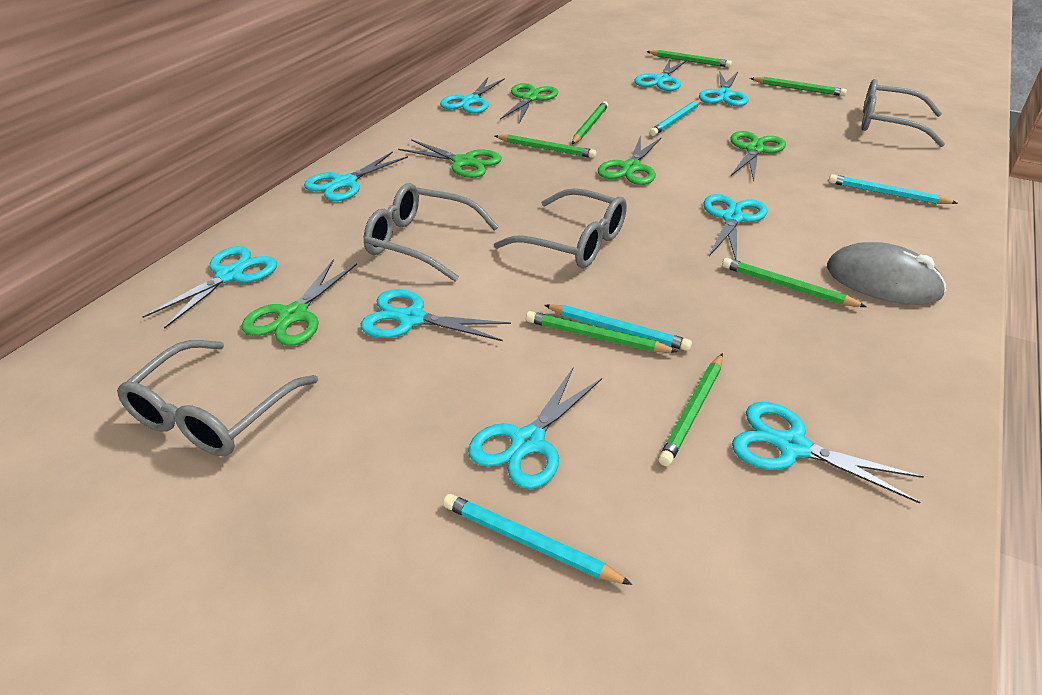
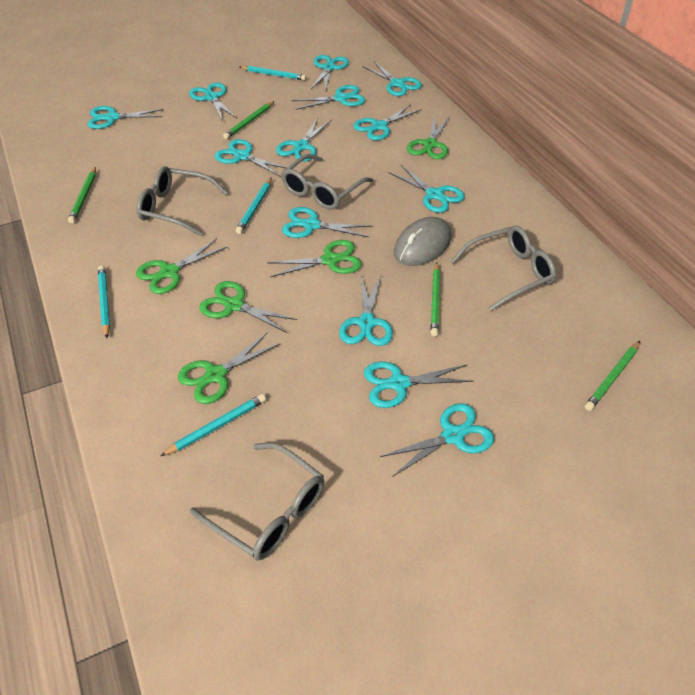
green pencil: 7 -> 4
turquoise scissors: 9 -> 13

